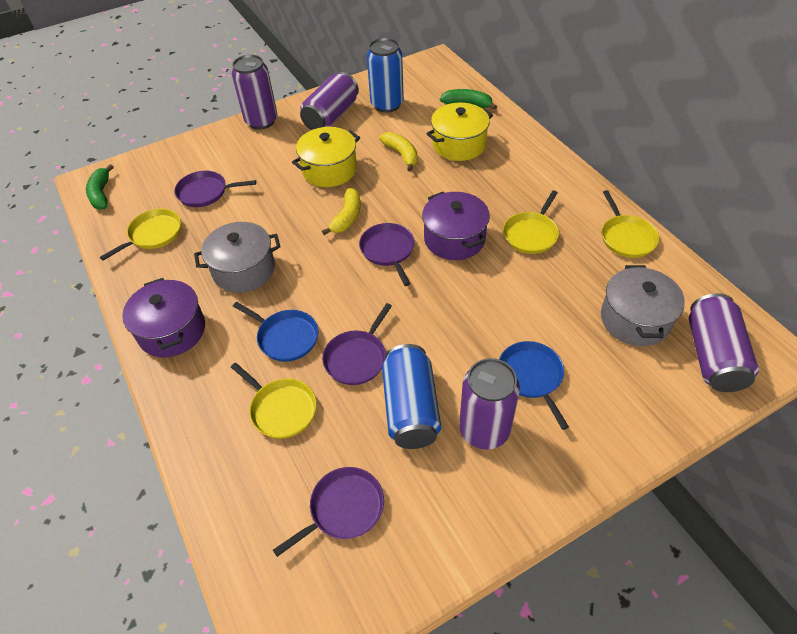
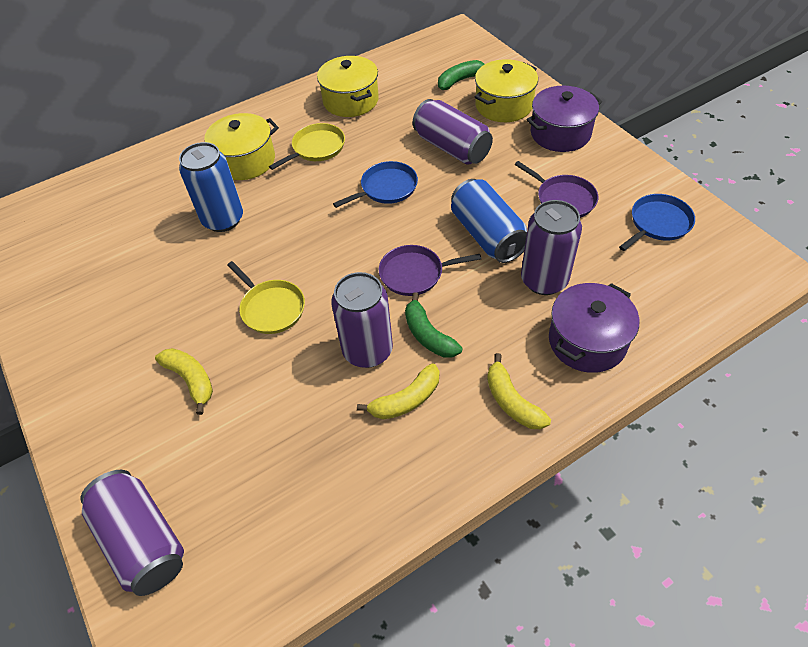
grey pot: 2 -> 0
purple pan: 4 -> 2
yellow banana: 2 -> 3
yellow pan: 4 -> 2
yellow pot: 2 -> 3

